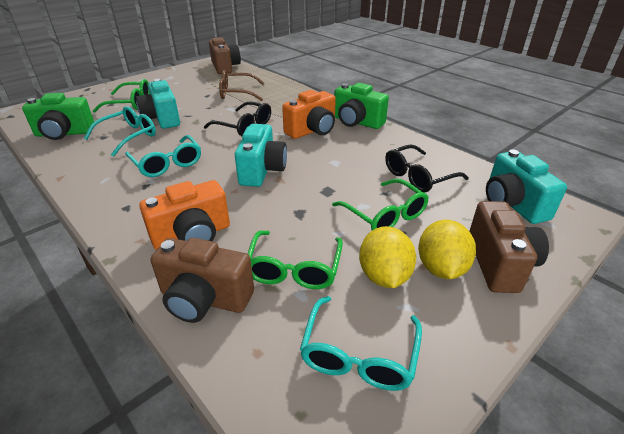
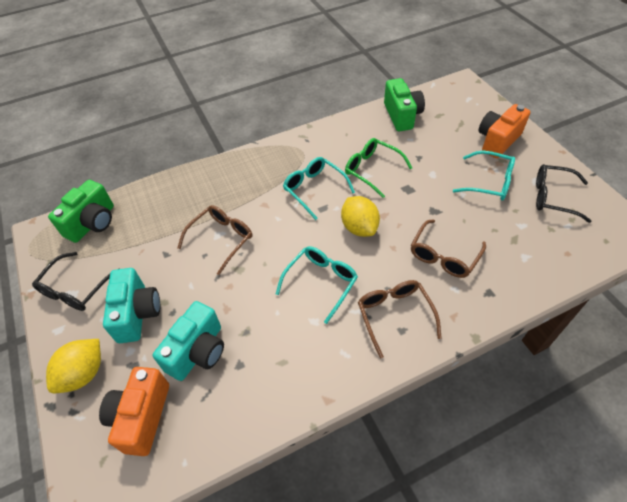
brown camera: 3 -> 0
brown glasses: 1 -> 3
green glasses: 3 -> 1
turquoise camera: 3 -> 2

